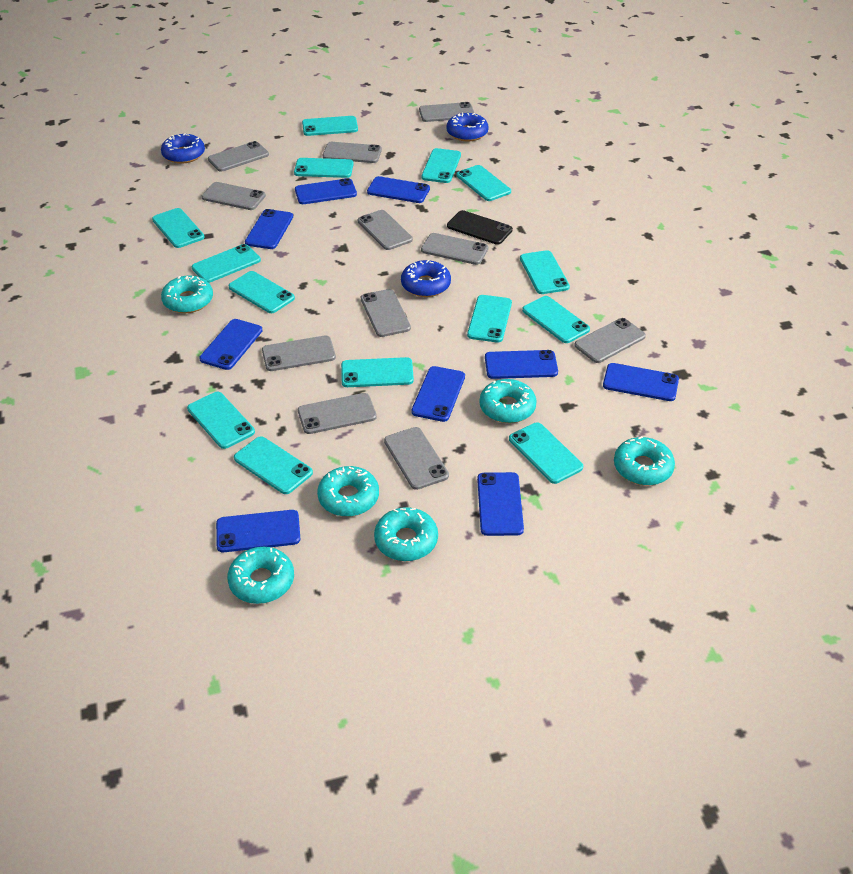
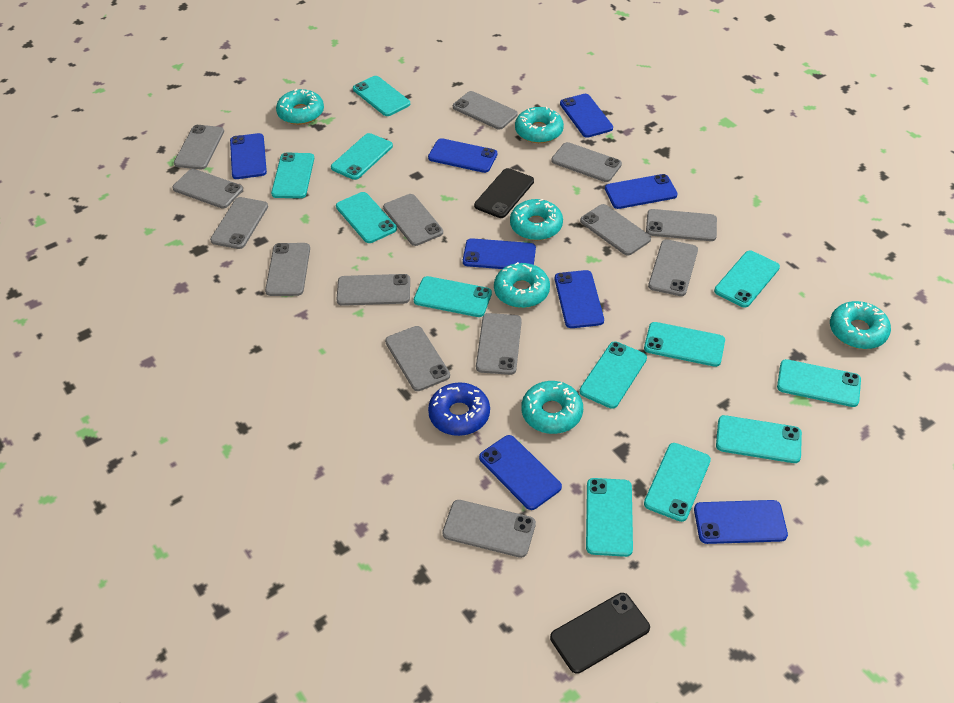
black phone: 1 -> 2
blue donut: 3 -> 1
blue phone: 9 -> 8
grey phone: 11 -> 14
turquoise phone: 14 -> 12

